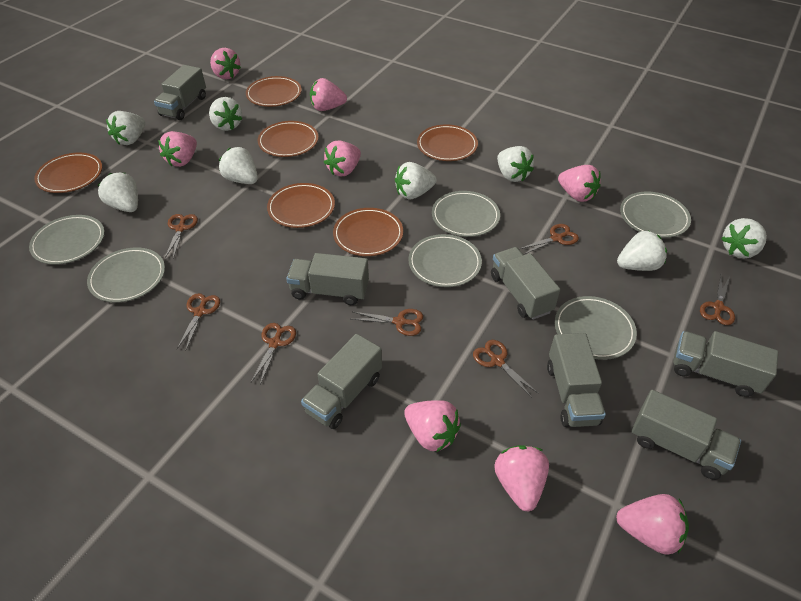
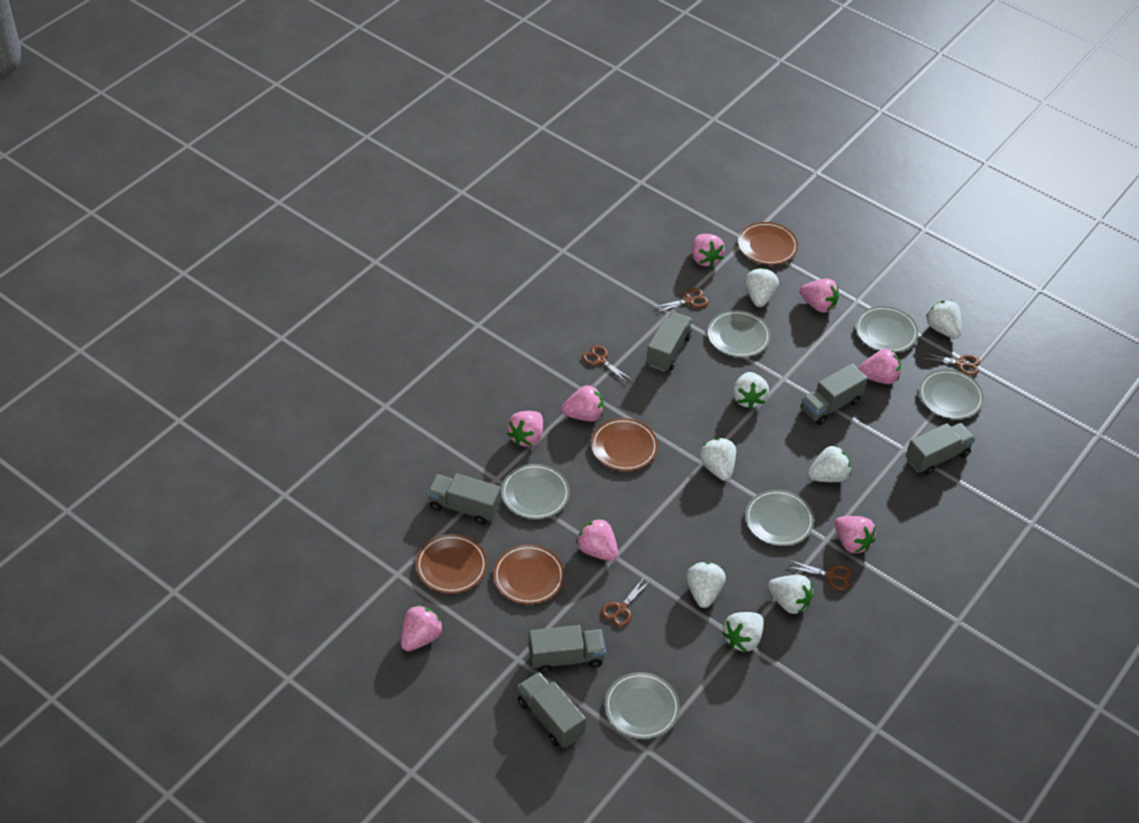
brown plate: 6 -> 4
brown scissors: 7 -> 5
grey truck: 7 -> 6

